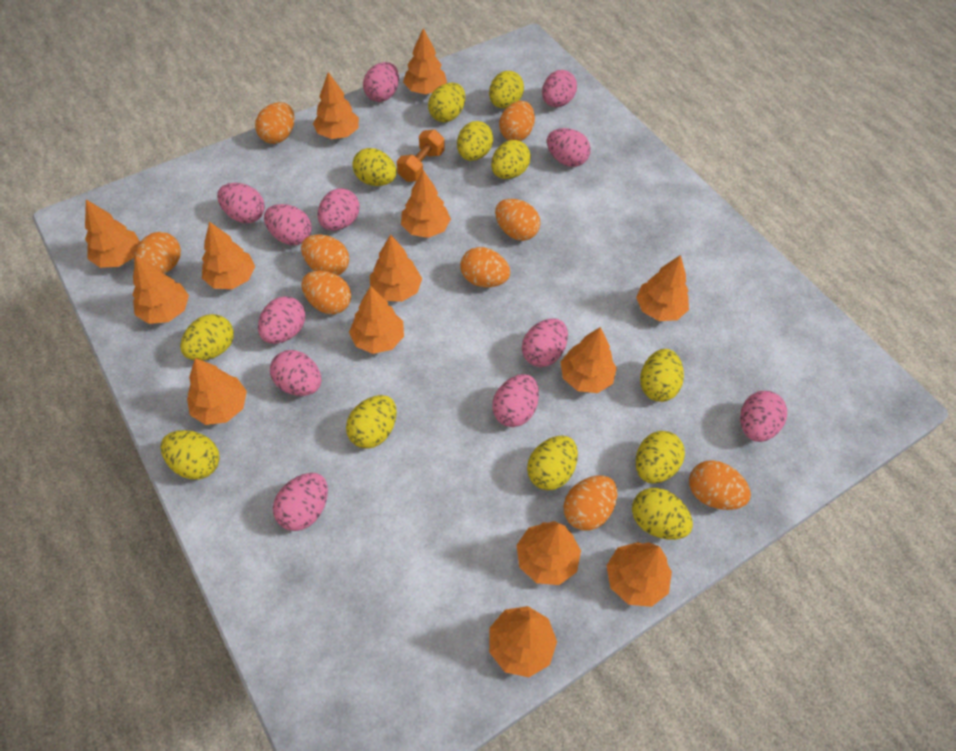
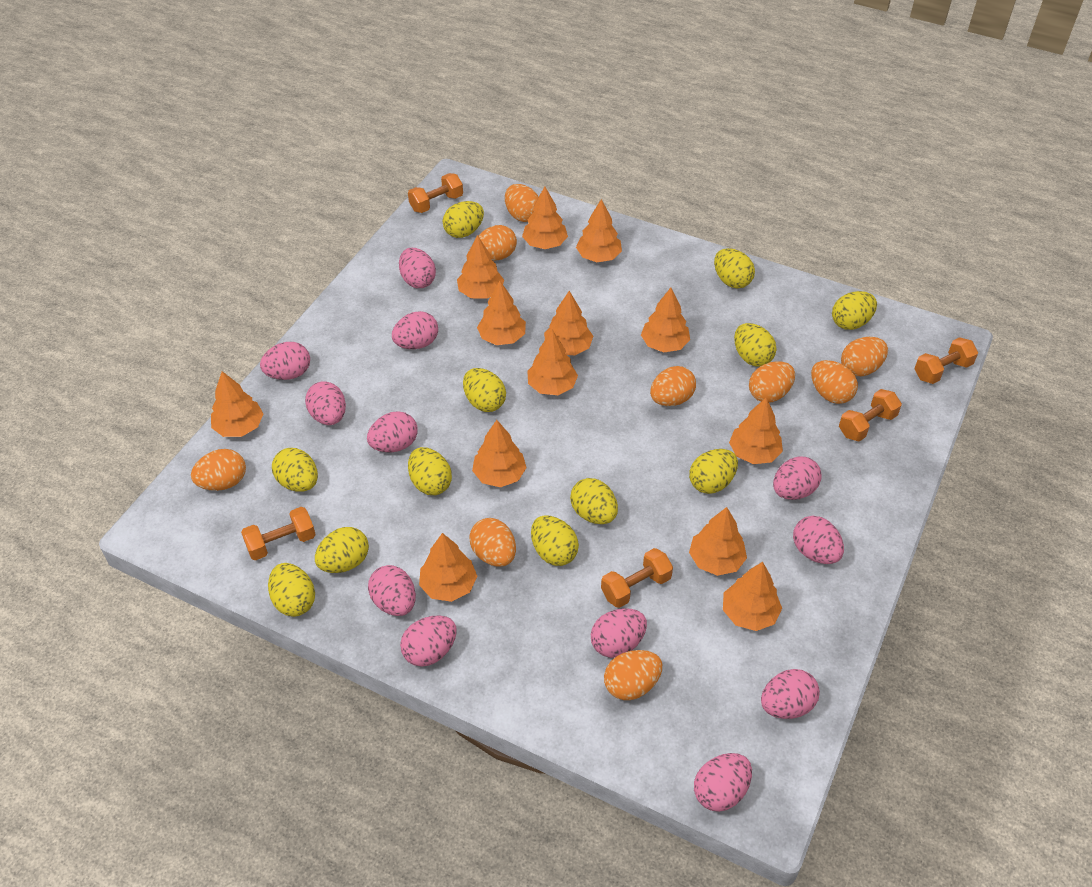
orange dumbbell: 1 -> 5
orange tree: 14 -> 13

